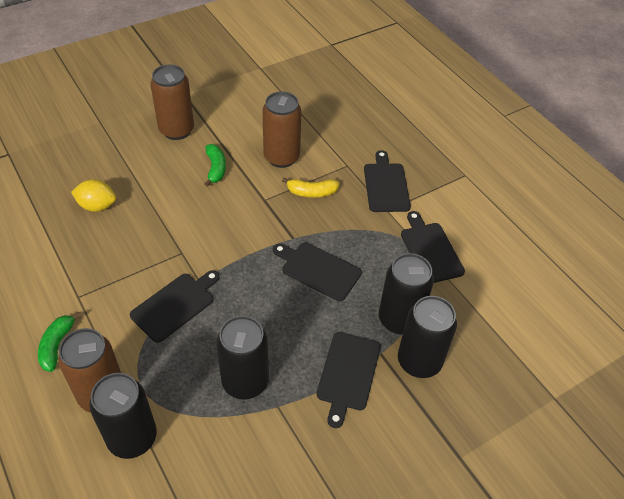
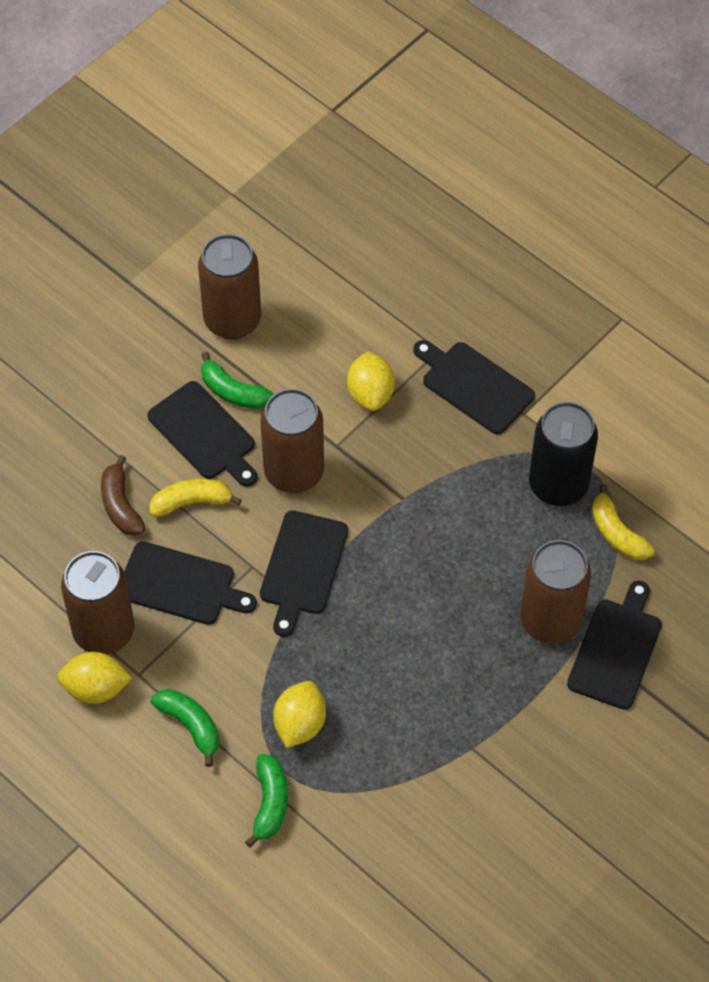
black can: 4 -> 1
brown banana: 0 -> 1
brown can: 3 -> 4
green banana: 2 -> 3
yellow banana: 1 -> 2
yellow lemon: 1 -> 3

